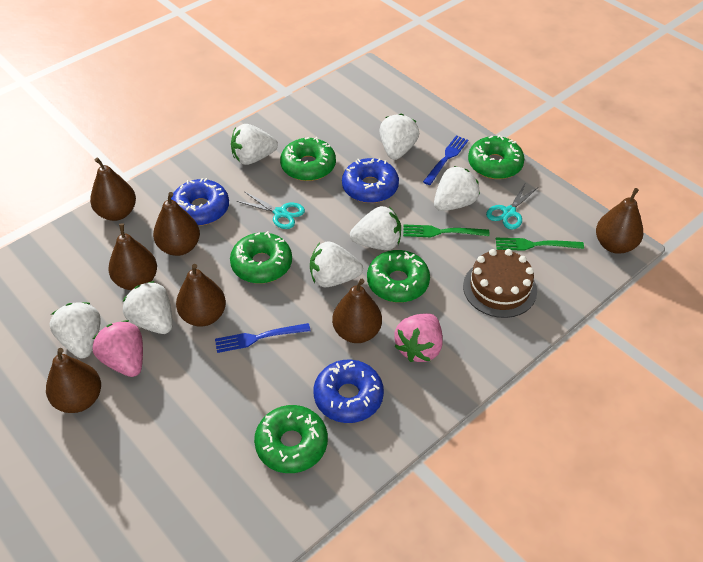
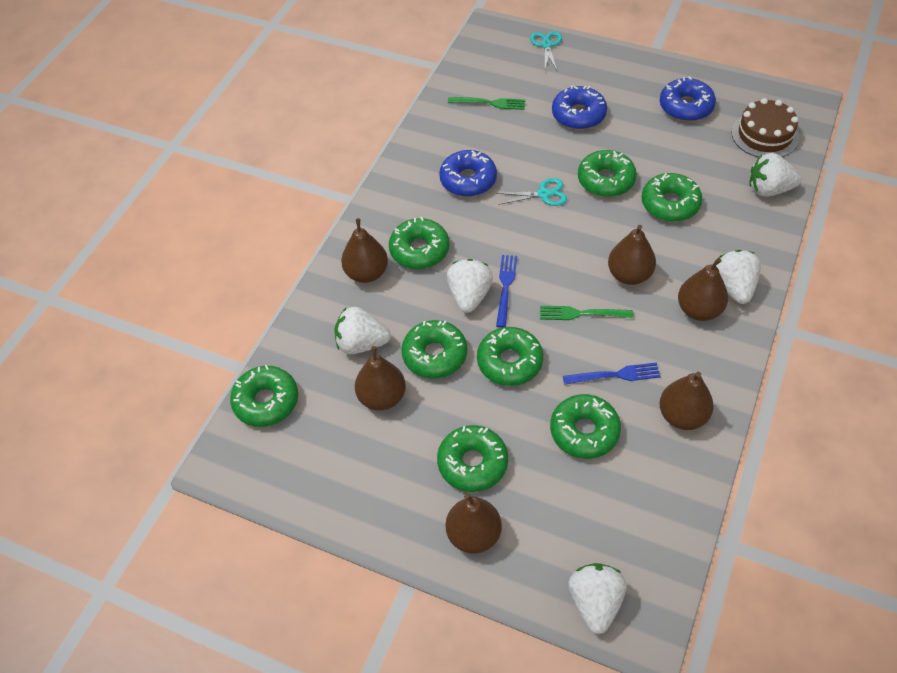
brown pear: 7 -> 6
green donut: 5 -> 8
pink strawberry: 2 -> 0
white strawberry: 7 -> 5

